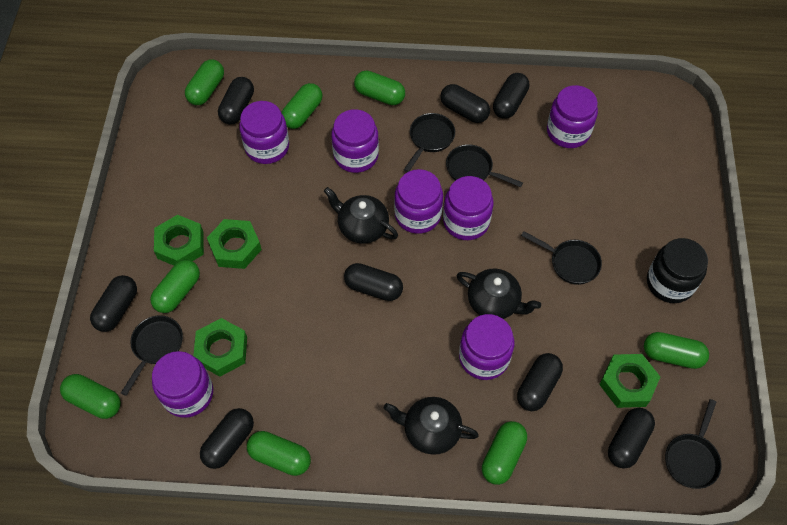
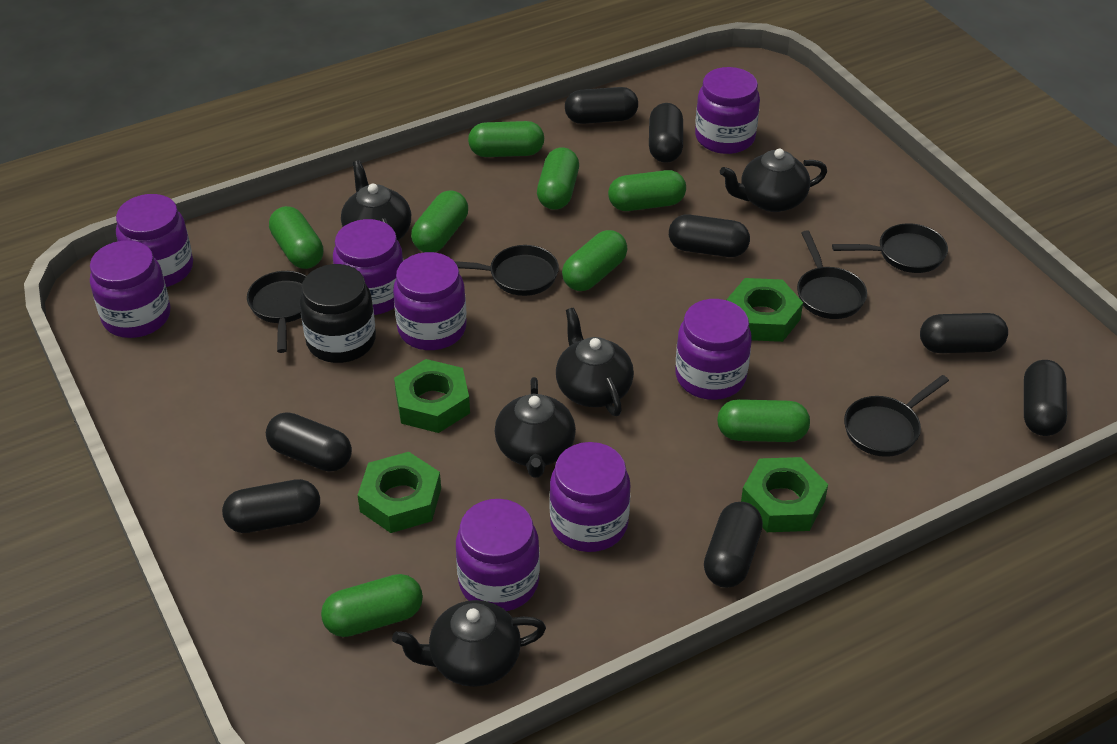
black teapot: 3 -> 5
purple jar: 7 -> 8

